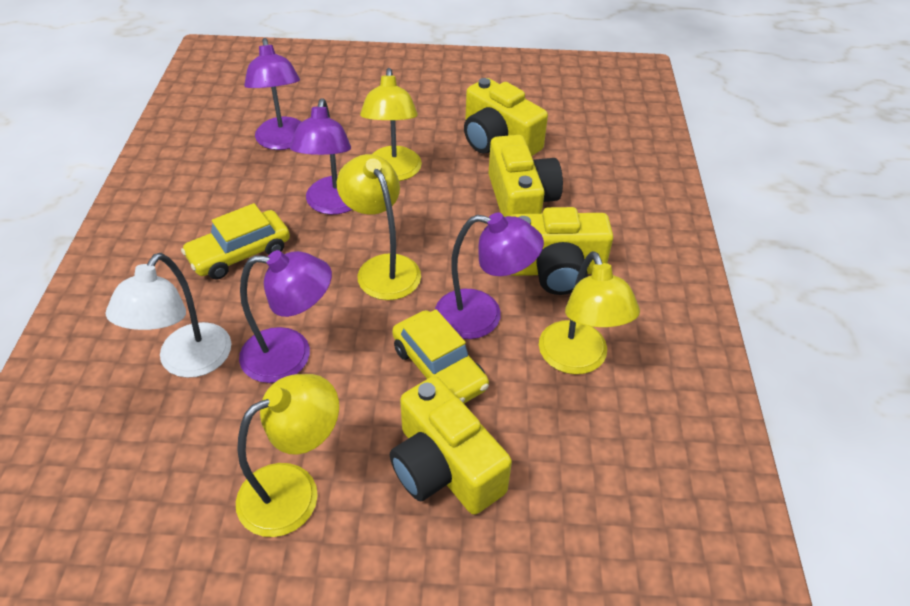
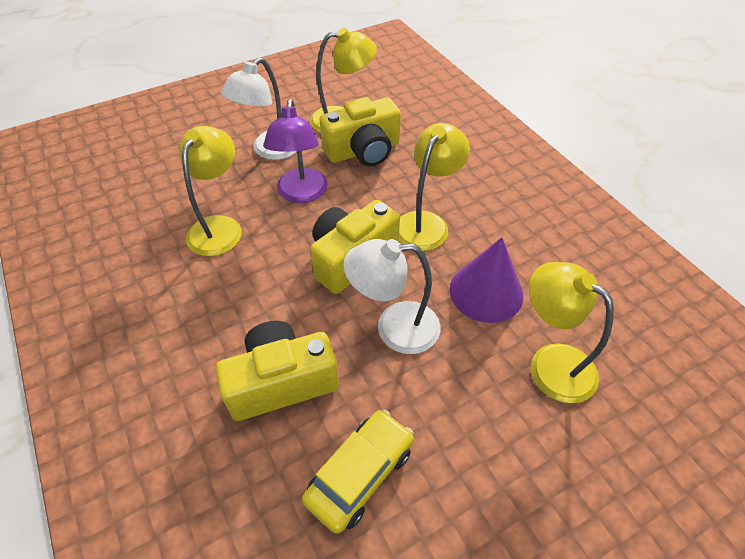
purple cone: 0 -> 1
purple lamp: 4 -> 1
white lamp: 1 -> 2
yellow camera: 4 -> 3
yellow car: 2 -> 1

